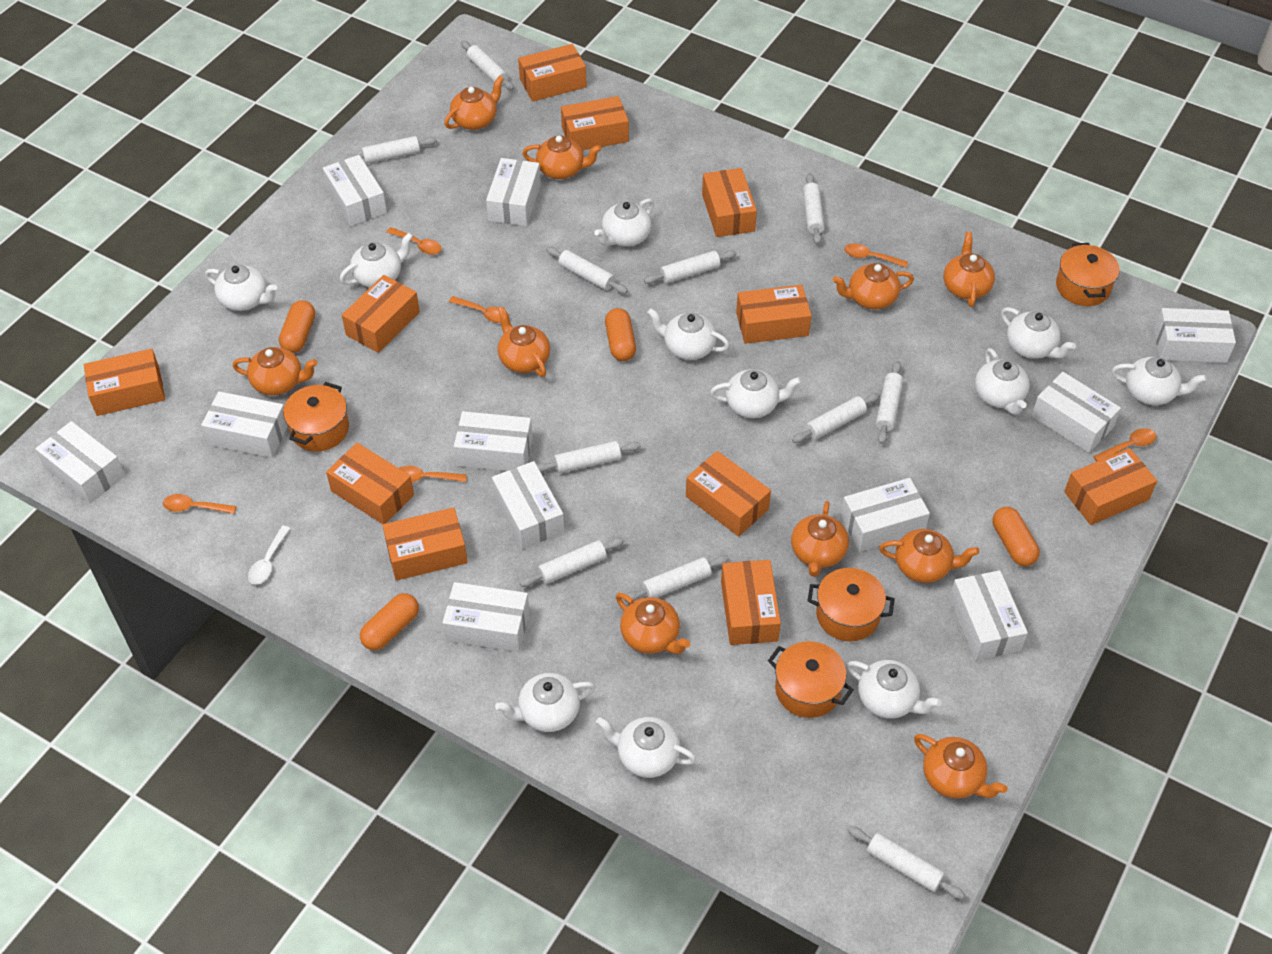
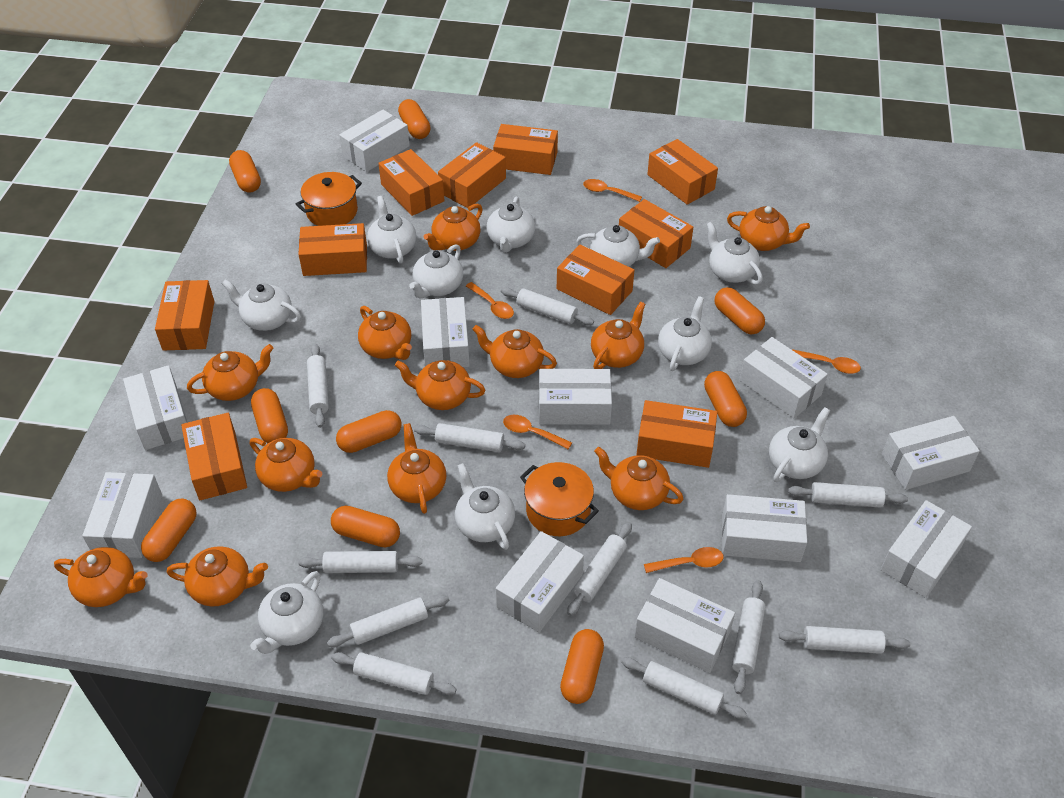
orange box: 11 -> 10
orange capsule: 4 -> 9
orange pot: 4 -> 2
orange spoon: 6 -> 5
orange teapot: 10 -> 12
white spoon: 1 -> 0
white teapot: 11 -> 10

